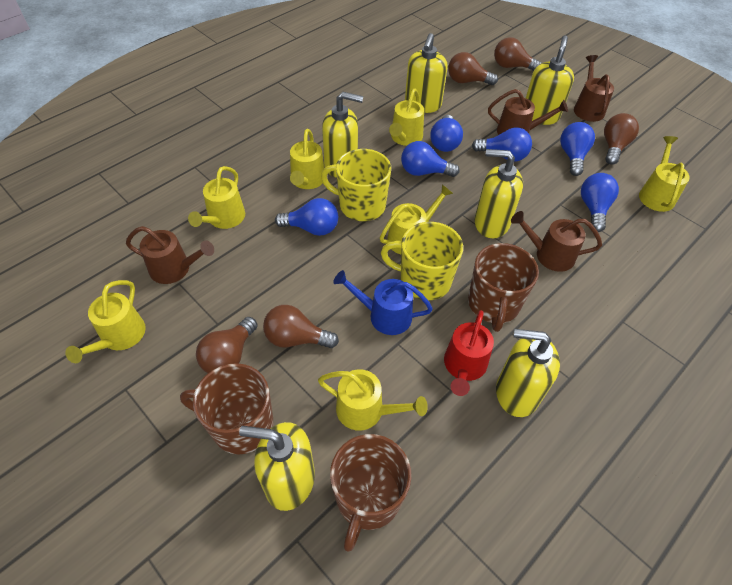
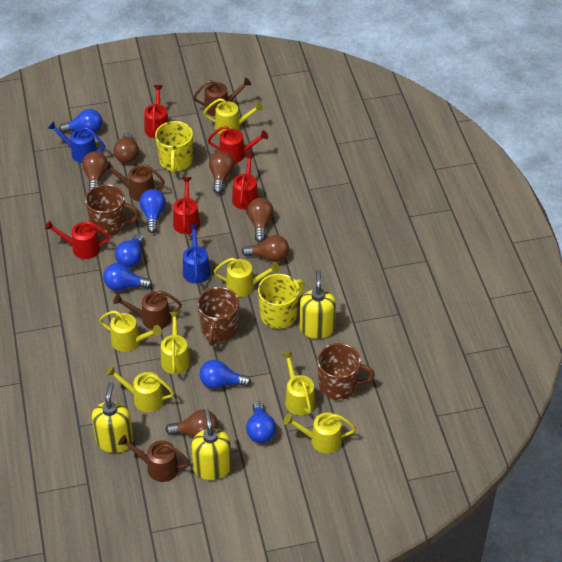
blue watering can: 1 -> 2
brown light bulb: 5 -> 6
red watering can: 1 -> 5
yellow soap dispenser: 6 -> 3

